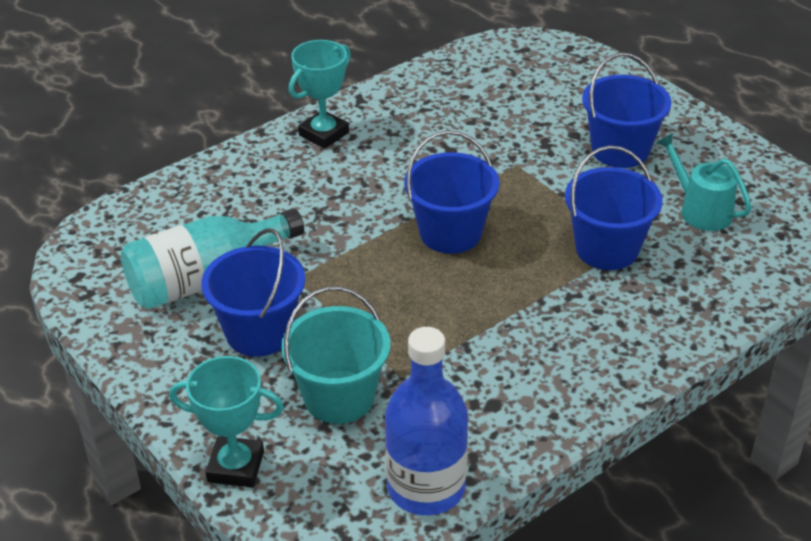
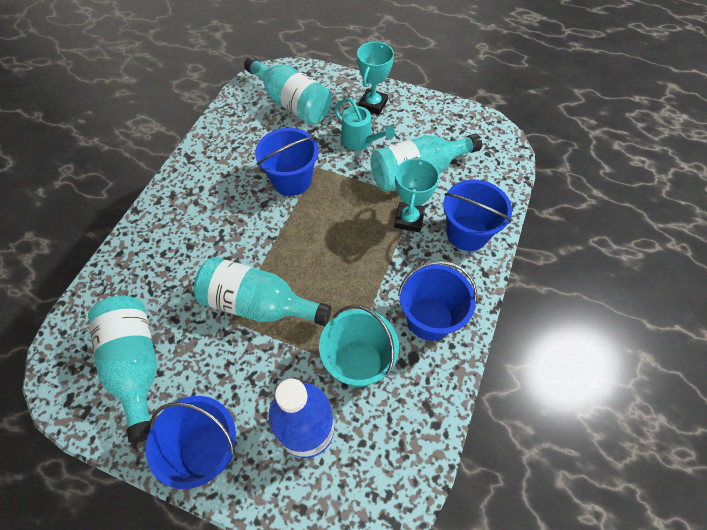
turquoise bottle: 1 -> 4

